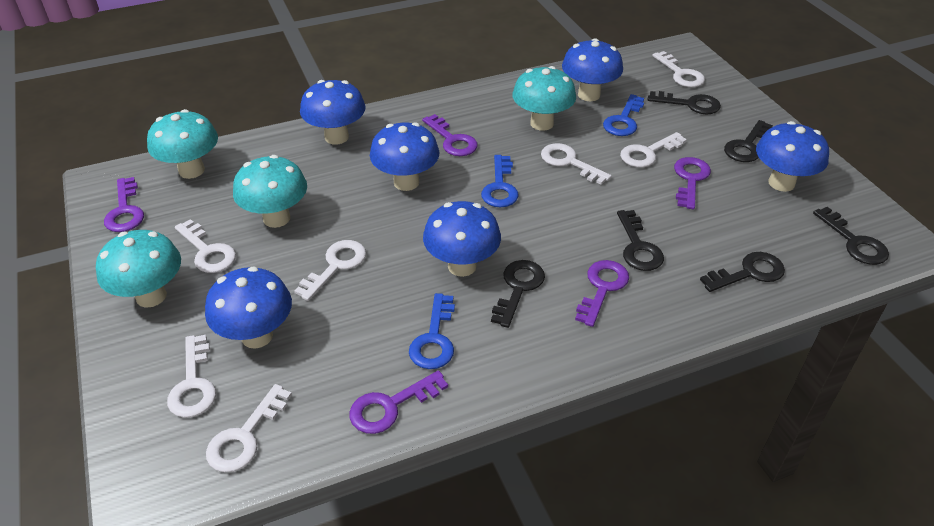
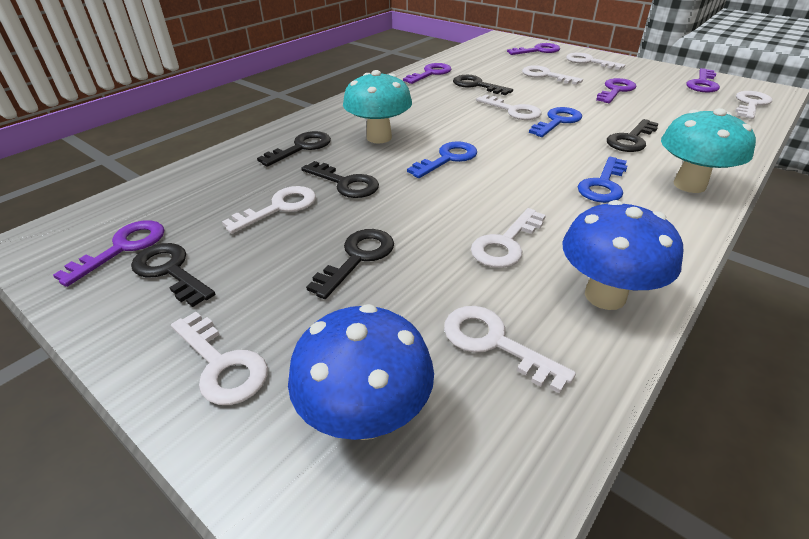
blue mushroom: 6 -> 2
turquoise mushroom: 4 -> 2
white key: 7 -> 8

